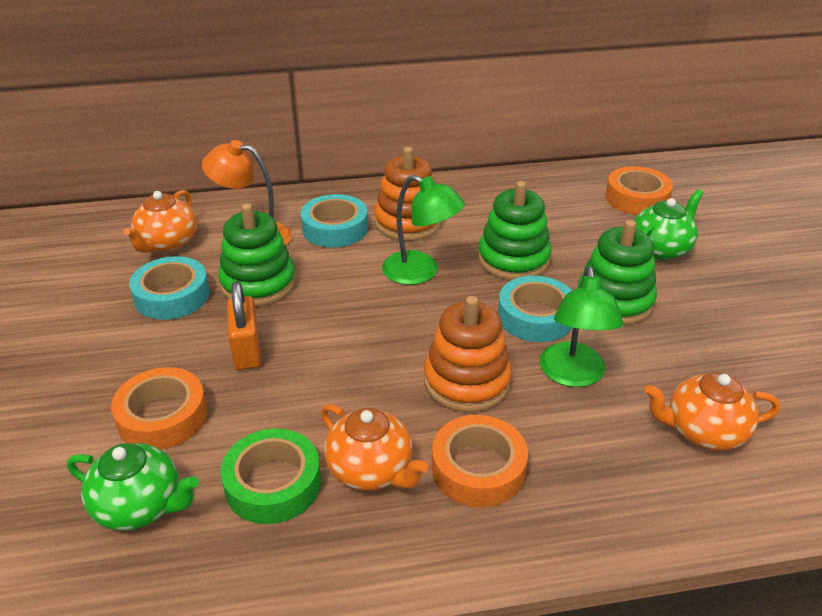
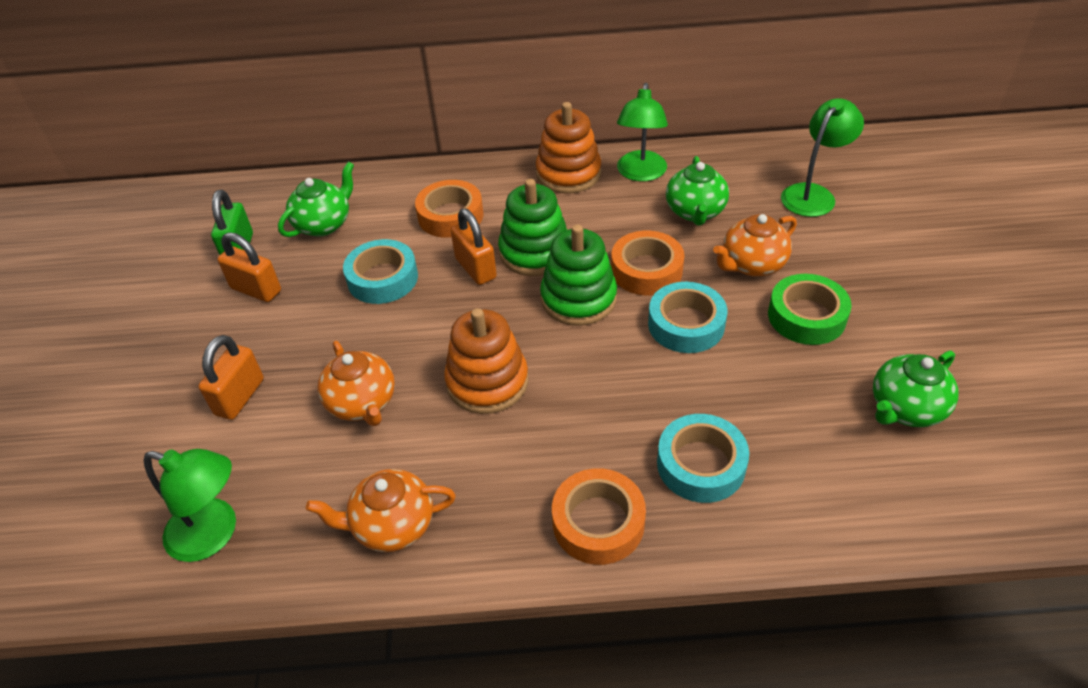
green lamp: 2 -> 3
green padlock: 0 -> 1
green stacking toy: 3 -> 2
green teapot: 2 -> 3
orange lamp: 1 -> 0
orange padlock: 1 -> 3

